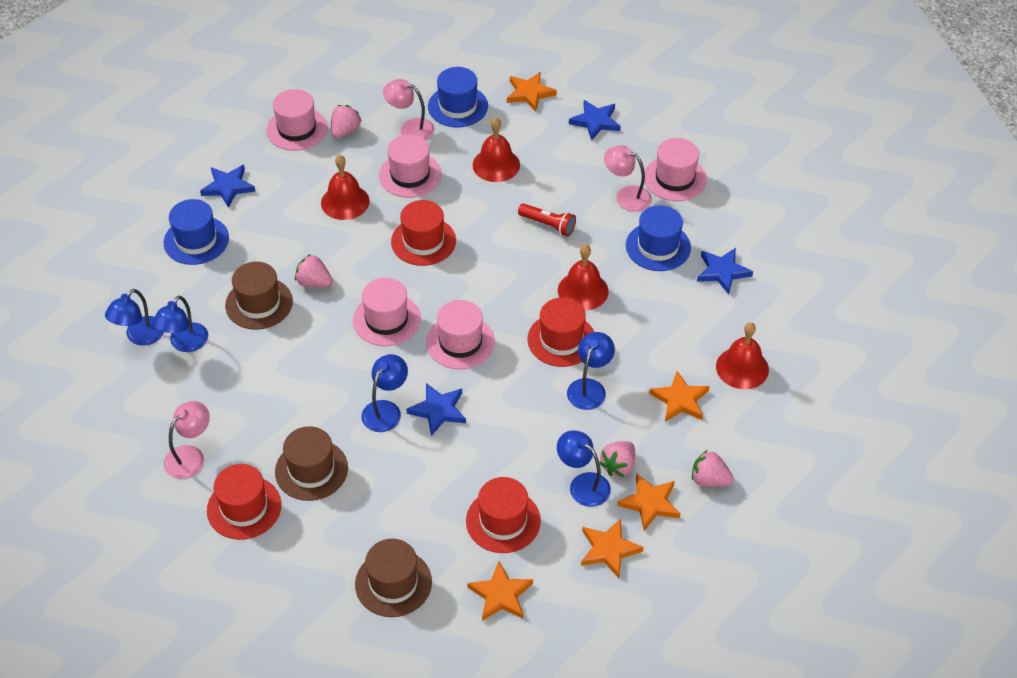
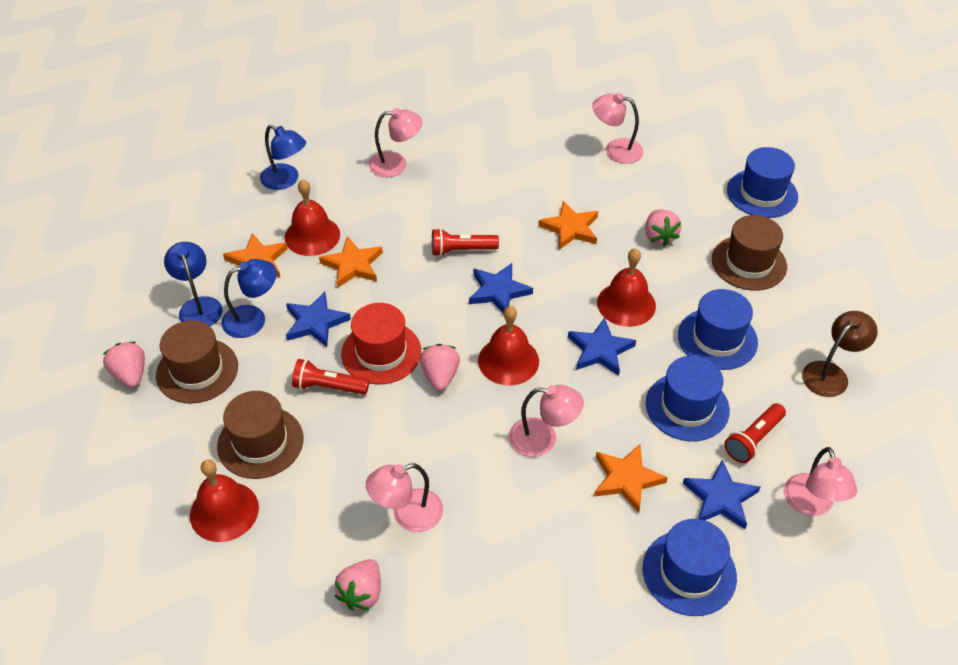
blue hat: 3 -> 4
blue lamp: 5 -> 3
brown lamp: 0 -> 1
orange star: 5 -> 4
pink hat: 5 -> 0
pink lamp: 3 -> 5
red flashlight: 1 -> 3
red hat: 4 -> 1

